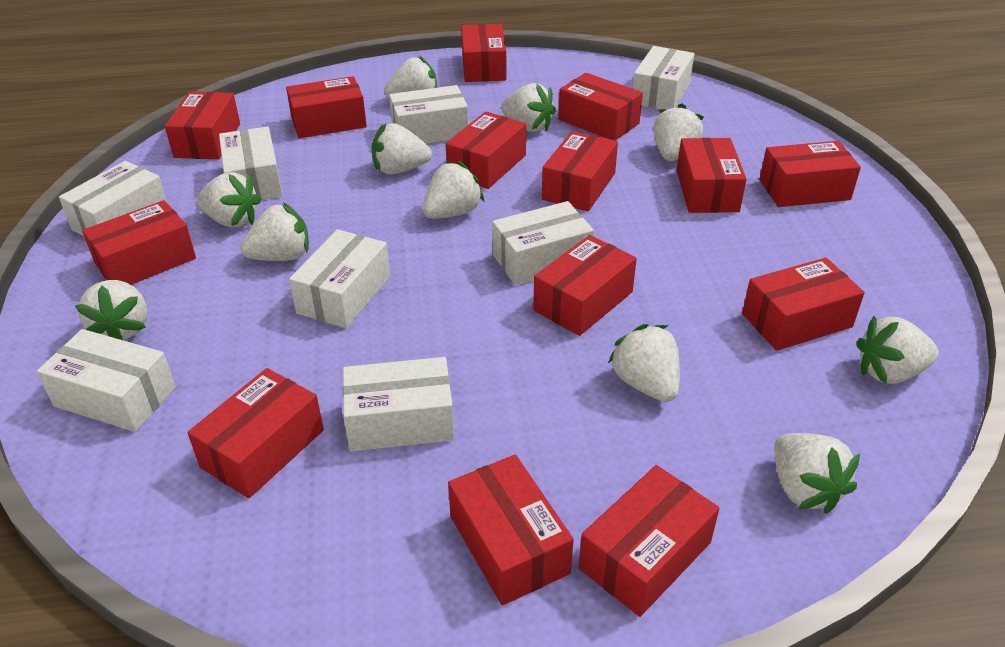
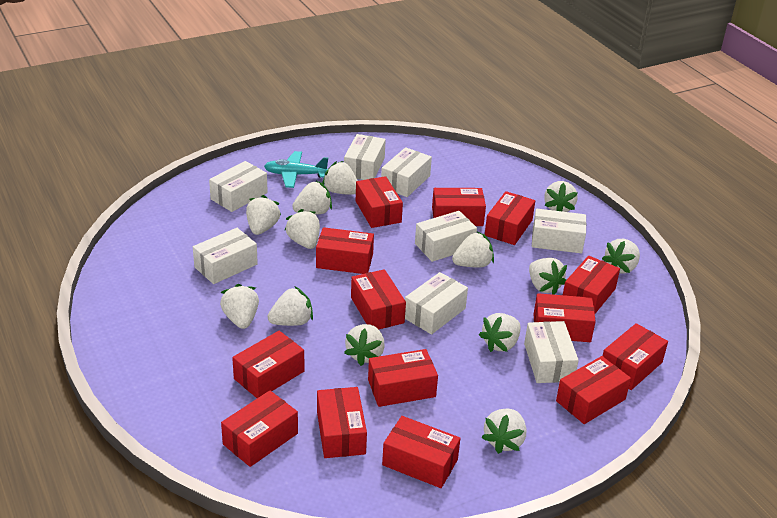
turquoise plane: 0 -> 1
white strawberry: 11 -> 13

